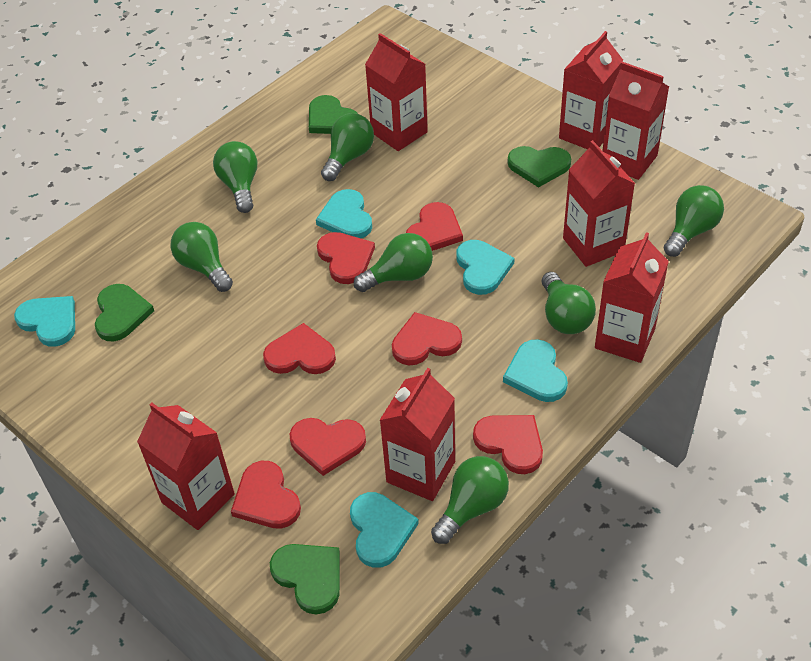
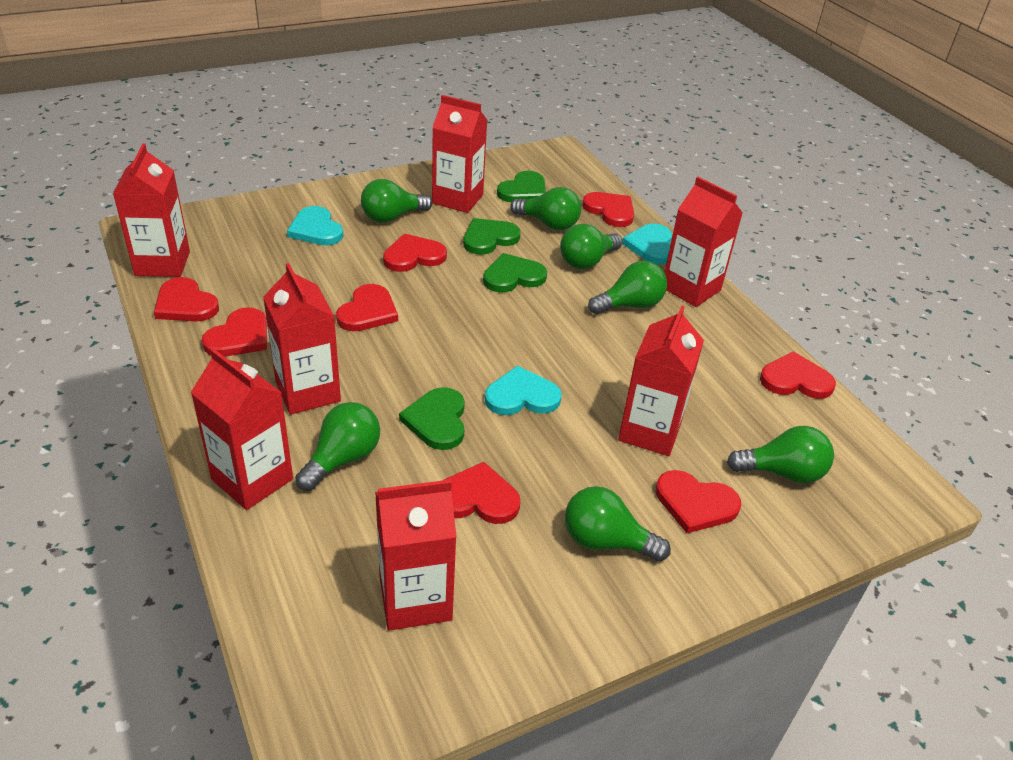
red heart: 7 -> 8
turquoise heart: 5 -> 3

